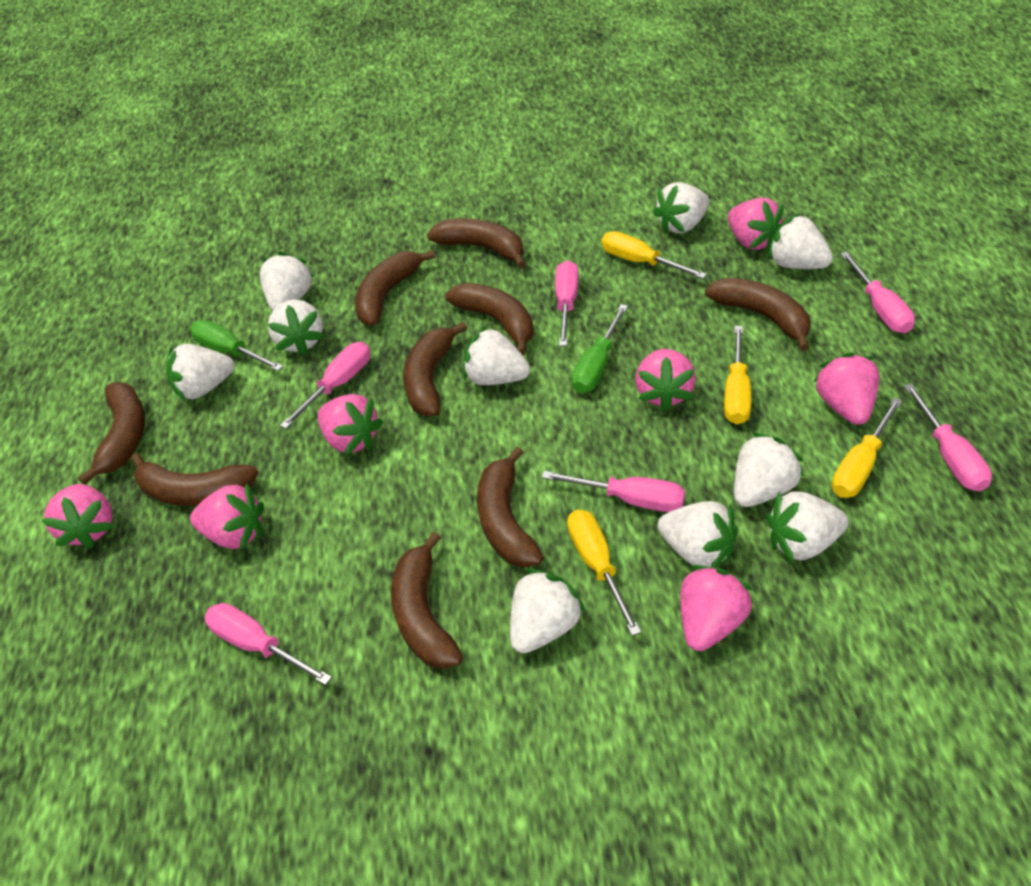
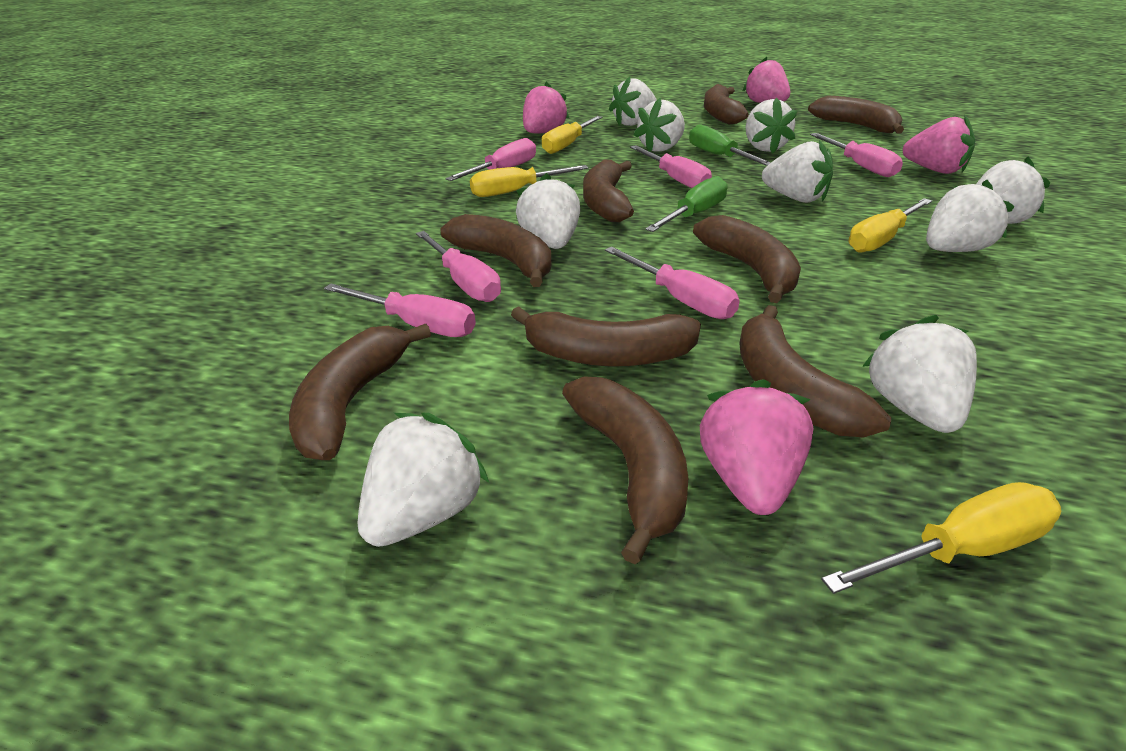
pink strawberry: 7 -> 4
white strawberry: 10 -> 9

